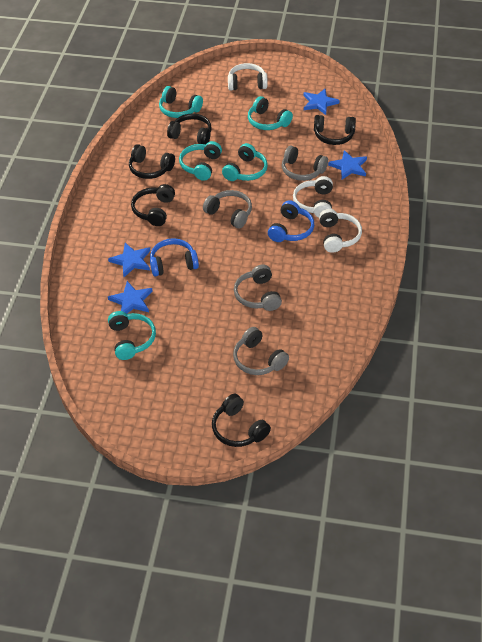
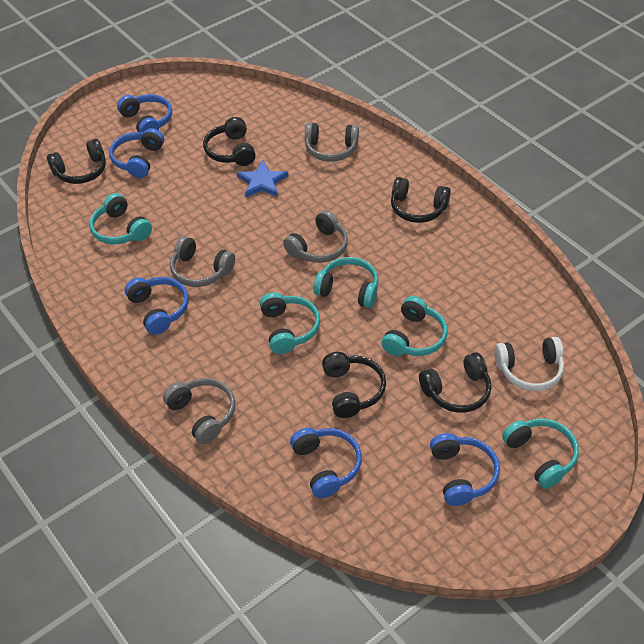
blue headphones: 2 -> 5
blue star: 4 -> 1
white headphones: 3 -> 1

